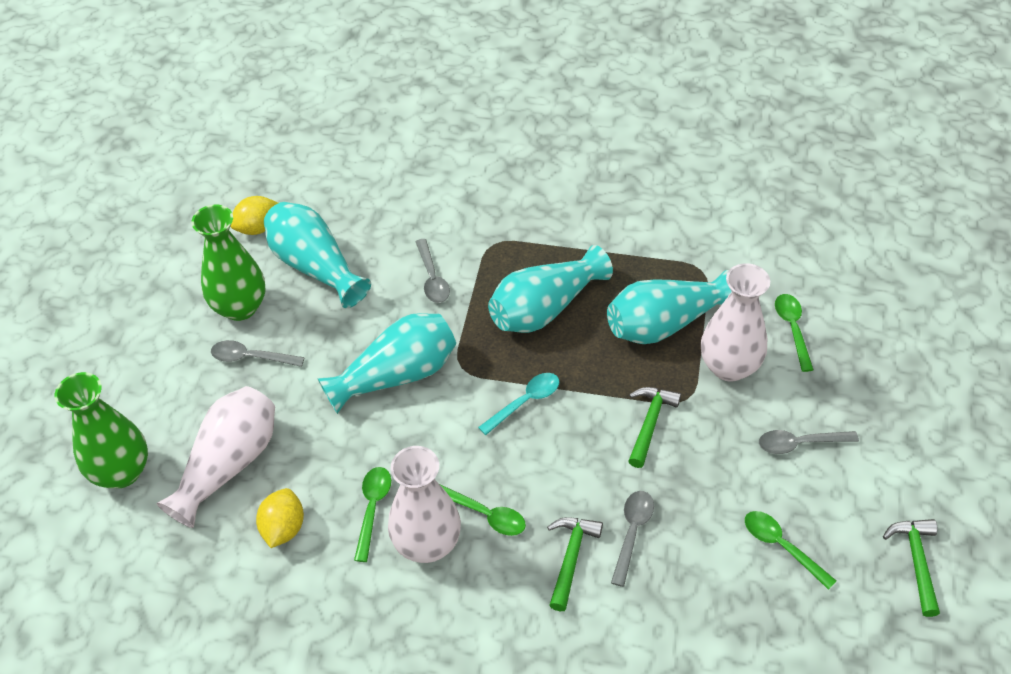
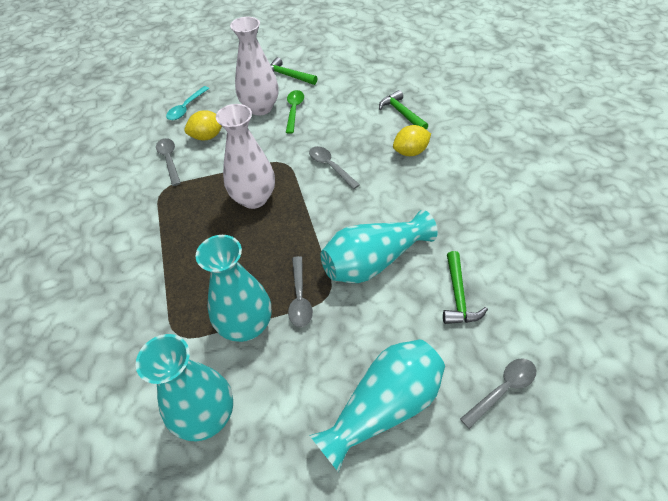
green spoon: 4 -> 1
green vase: 2 -> 0
white vase: 3 -> 2

